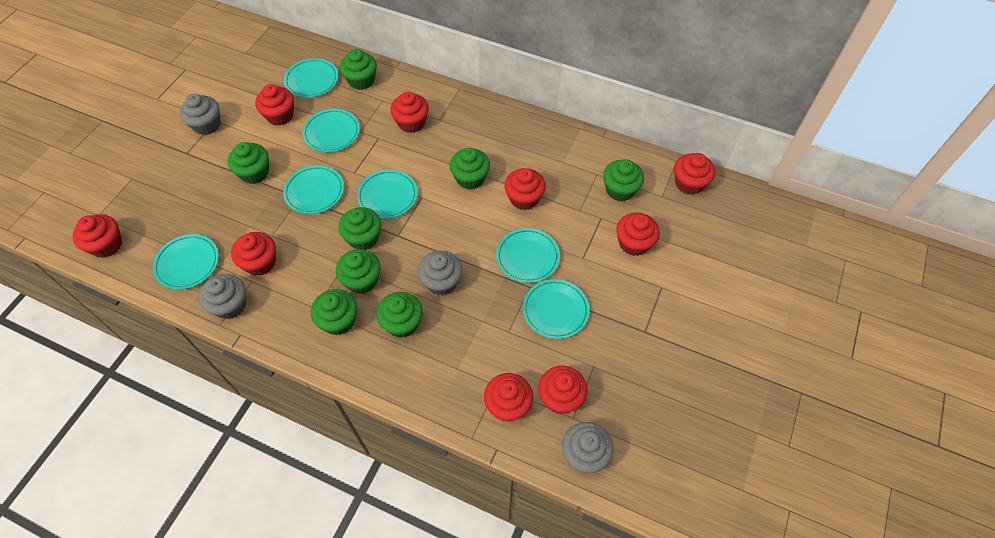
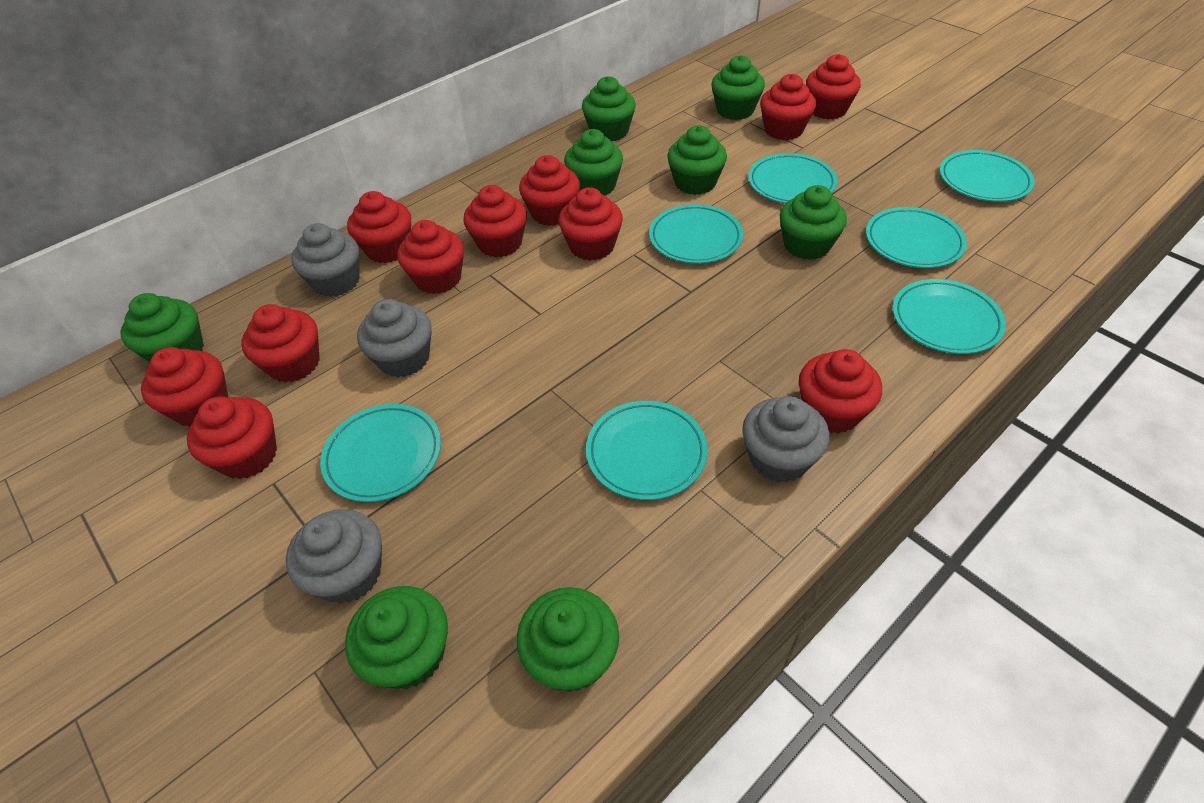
red cupcake: 9 -> 11

